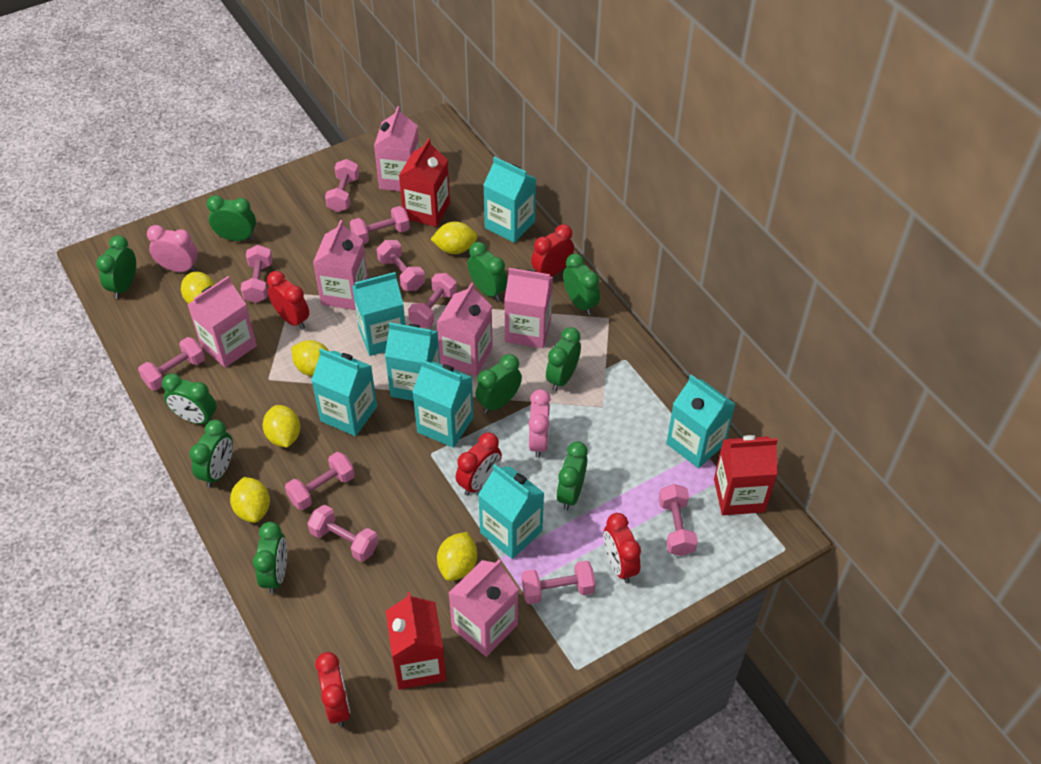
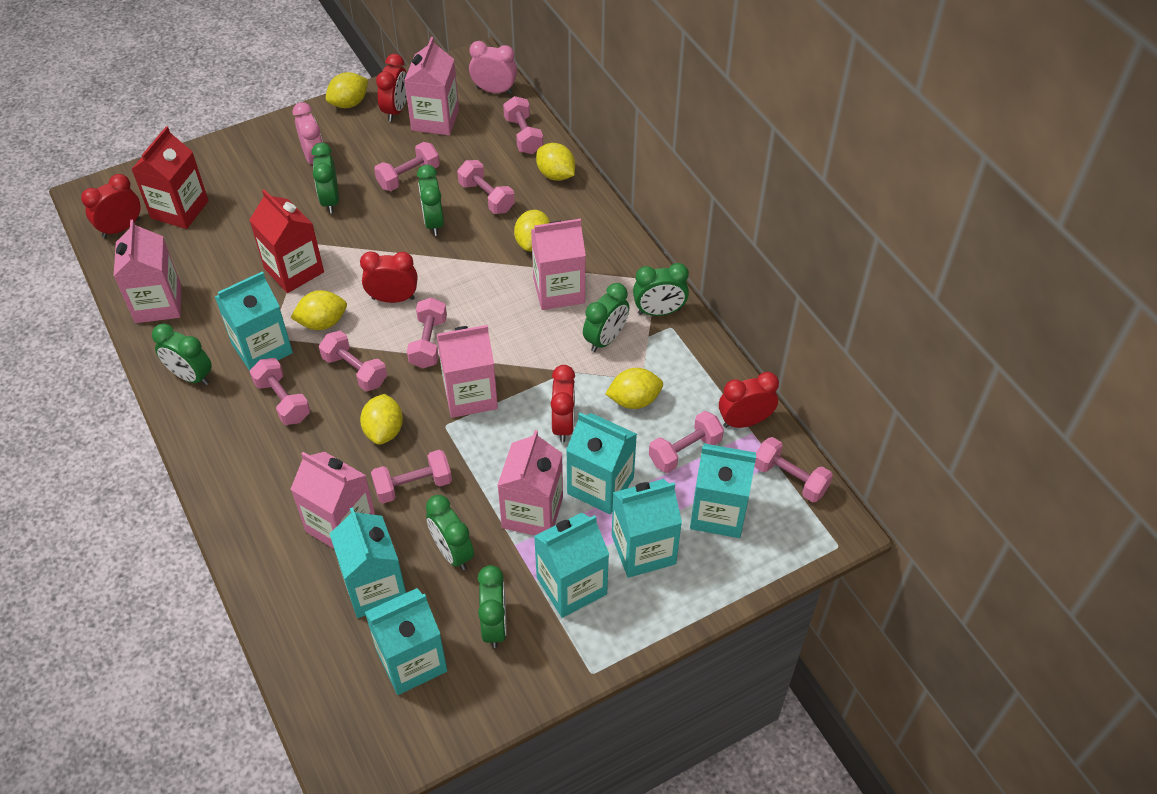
green clock: 10 -> 7
pink dumbbell: 10 -> 9
red carton: 3 -> 2

